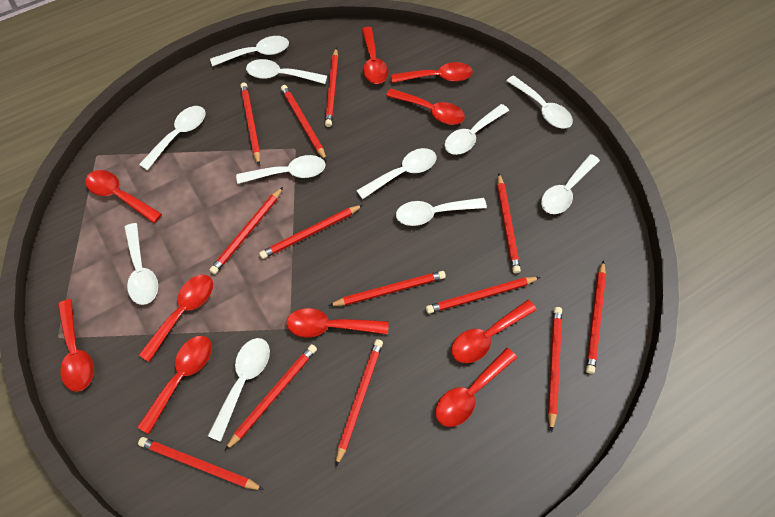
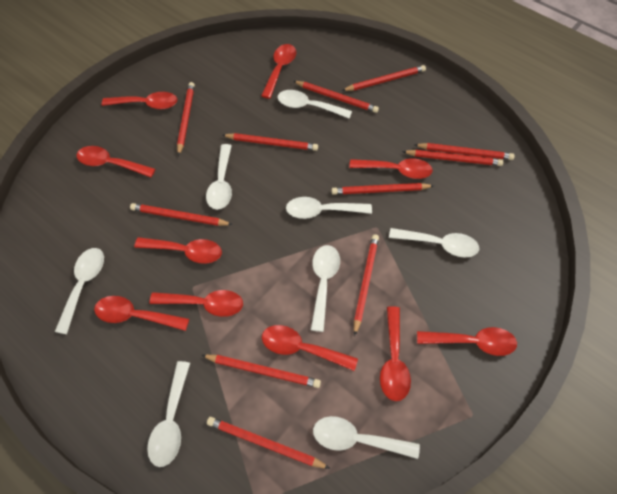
red pencil: 13 -> 11
white spoon: 11 -> 8

